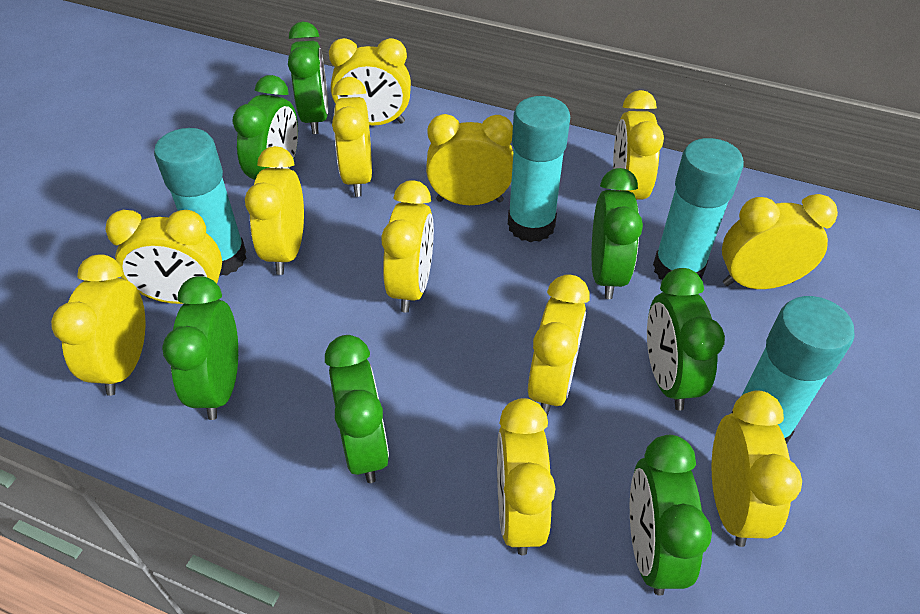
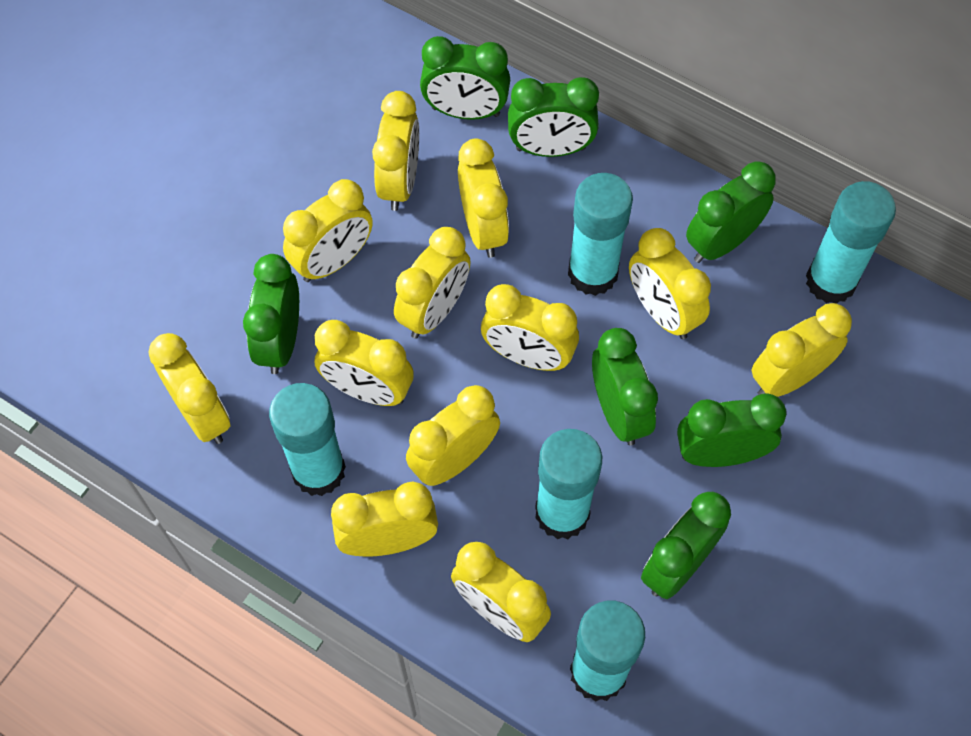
turquoise glue stick: 4 -> 5

